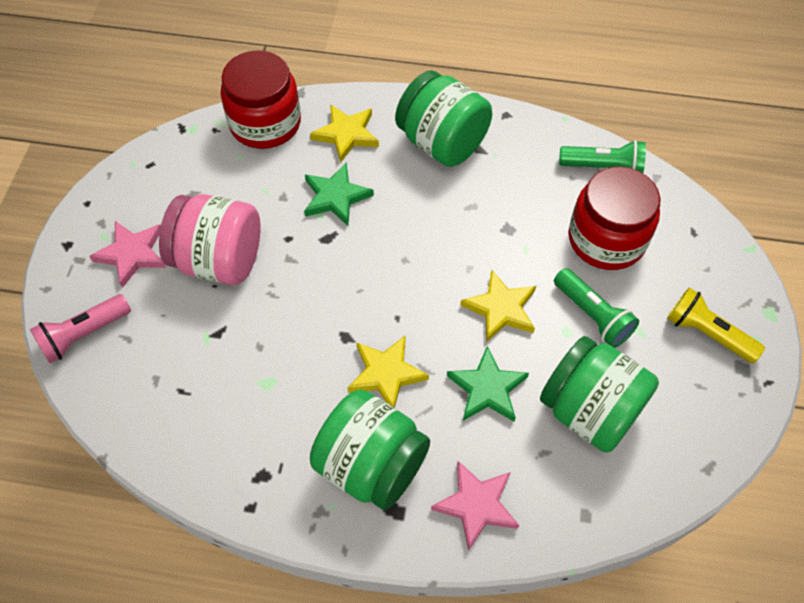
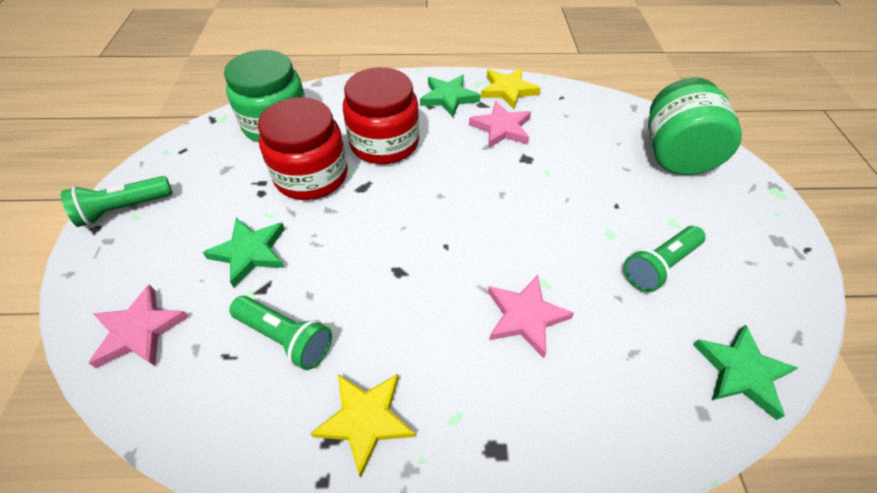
green flashlight: 2 -> 3
green jar: 3 -> 2
green star: 2 -> 3
pink flashlight: 1 -> 0
pink jar: 1 -> 0
pink star: 2 -> 3
yellow flashlight: 1 -> 0
yellow star: 3 -> 2

